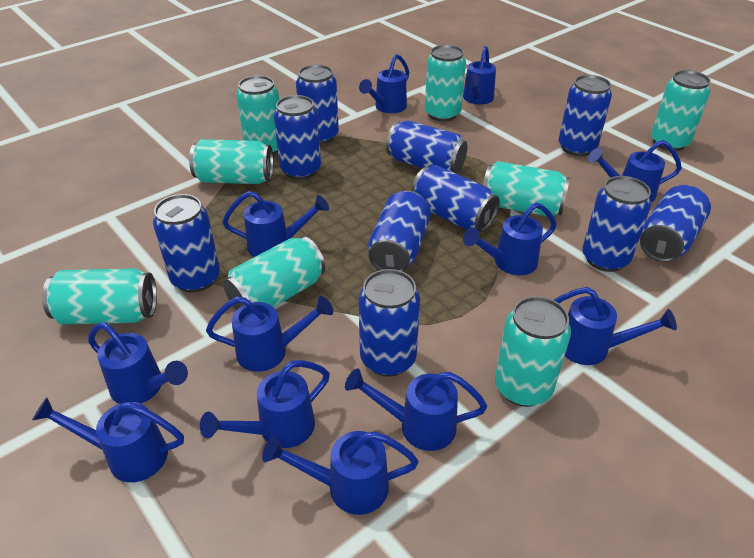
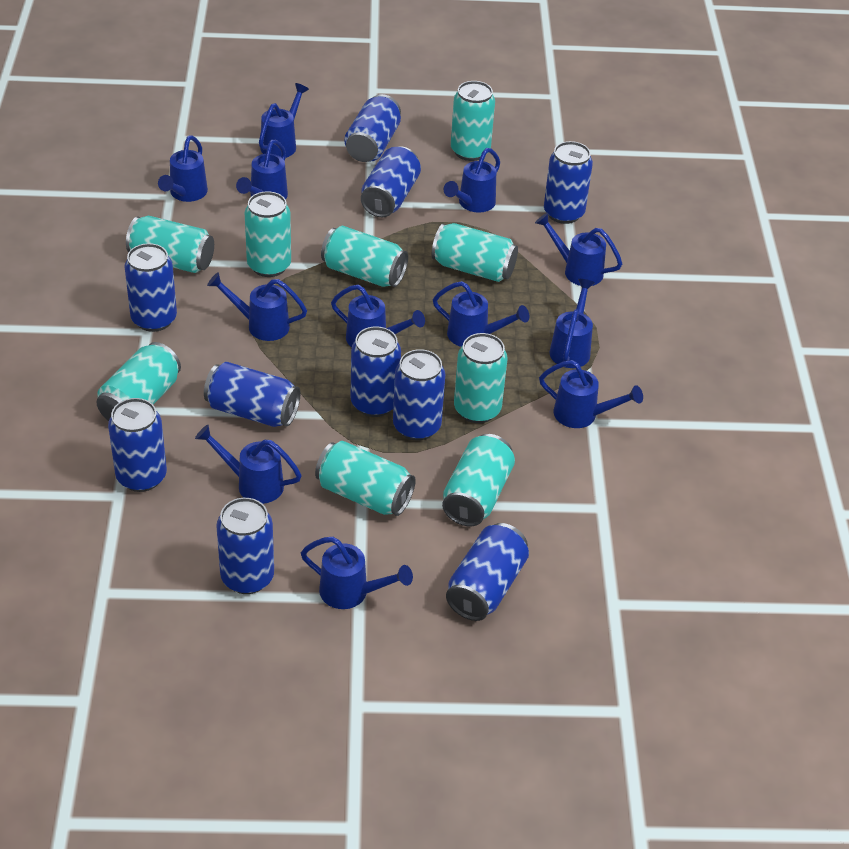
turquoise can: 8 -> 9

